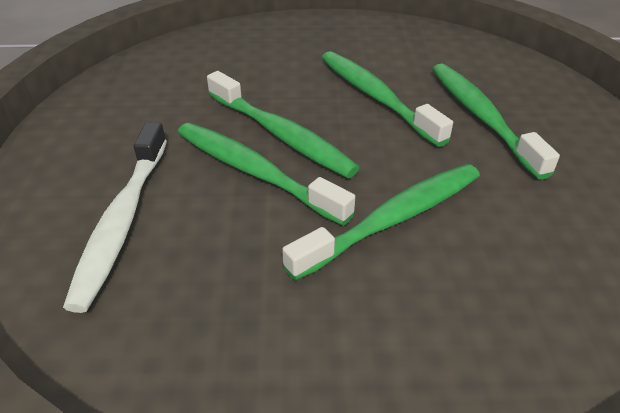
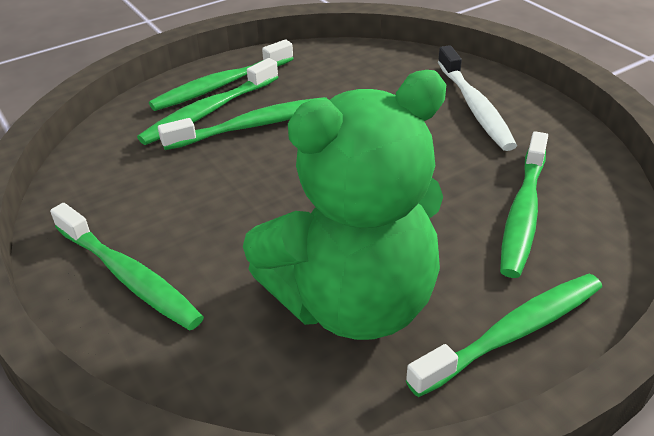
green teddy bear: 0 -> 1
green toothbrush: 5 -> 6

